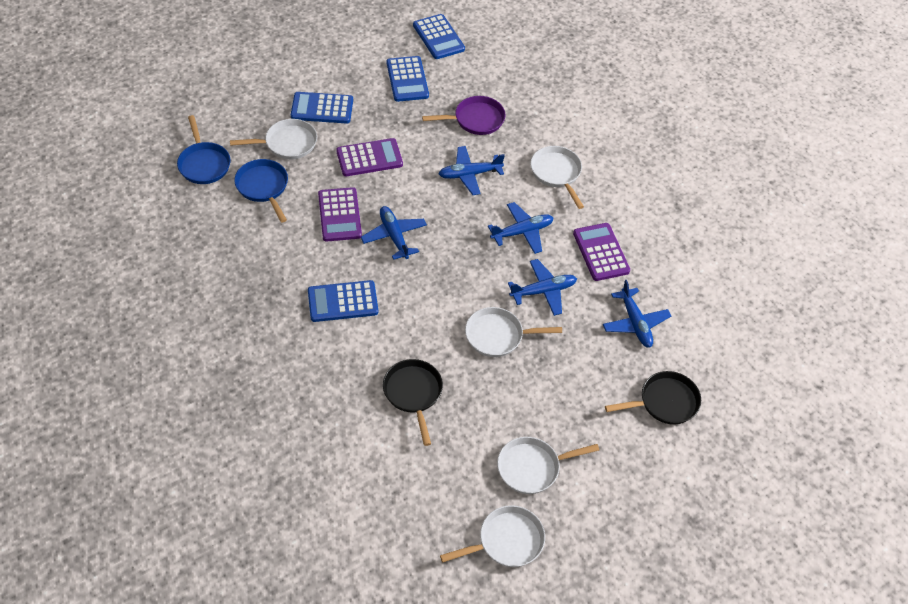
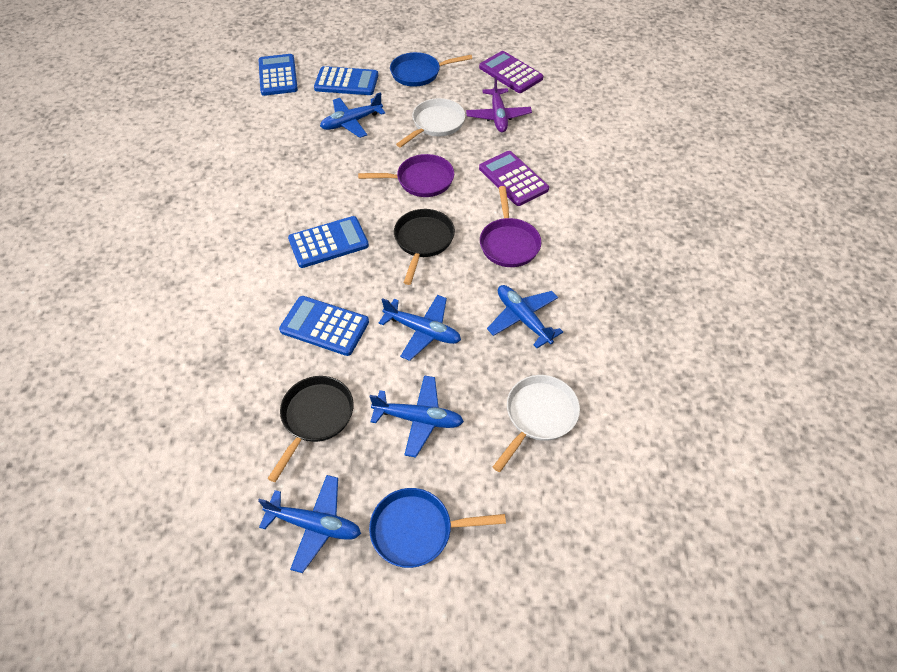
purple calculator: 3 -> 2
purple pan: 1 -> 2
purple plane: 0 -> 1
white pan: 5 -> 2

